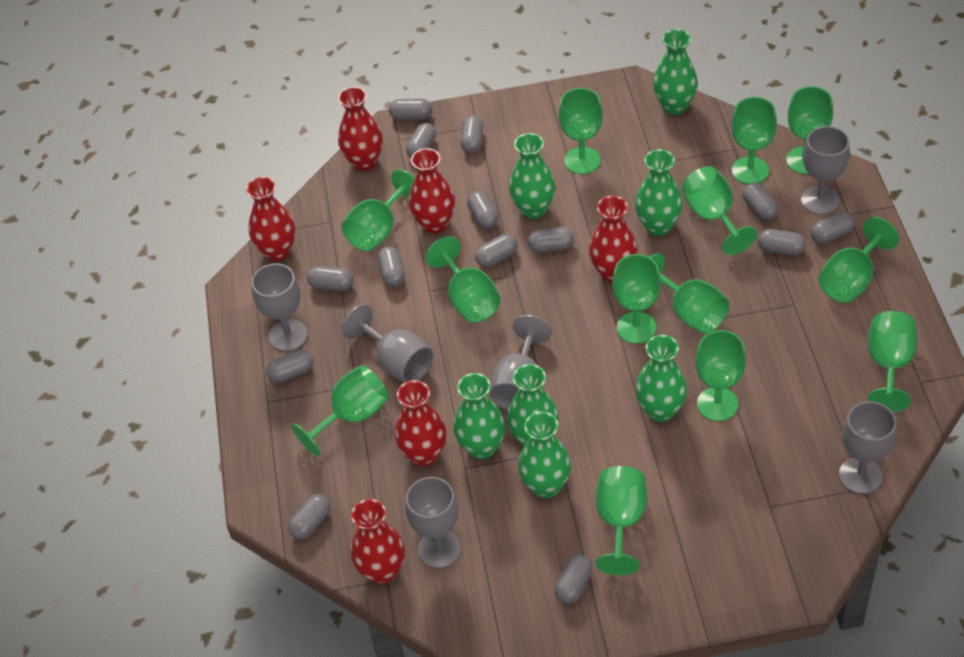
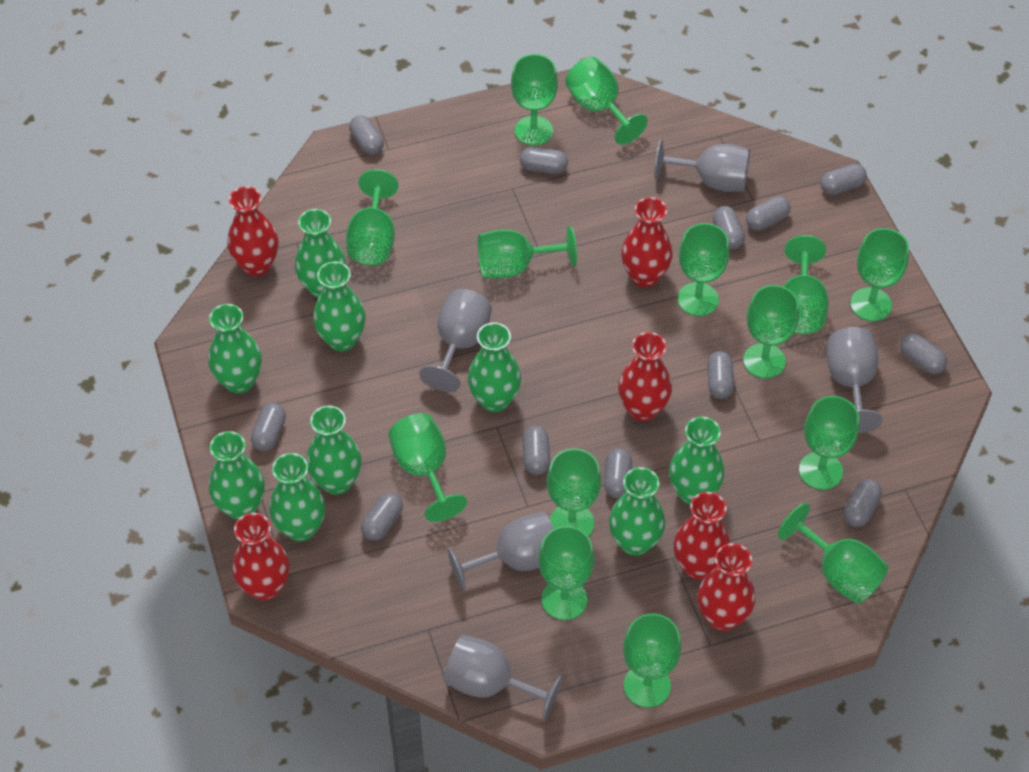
green goblet: 13 -> 14
green vase: 7 -> 9
grey capsule: 14 -> 12
grey goblet: 6 -> 5

